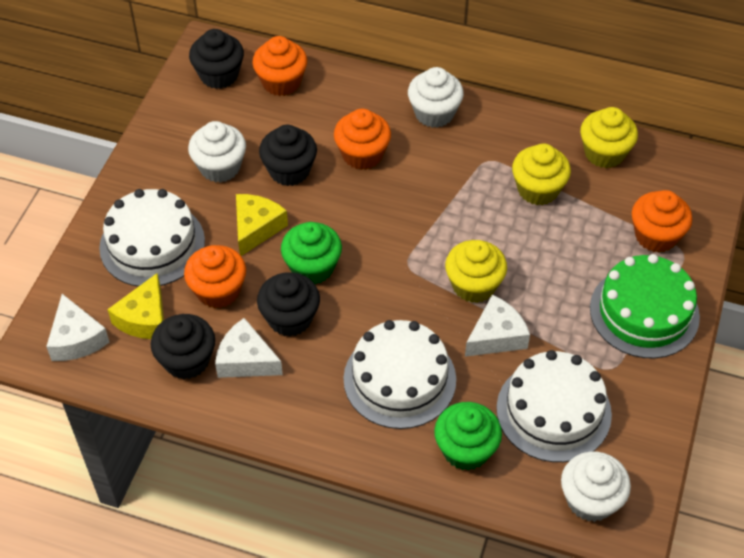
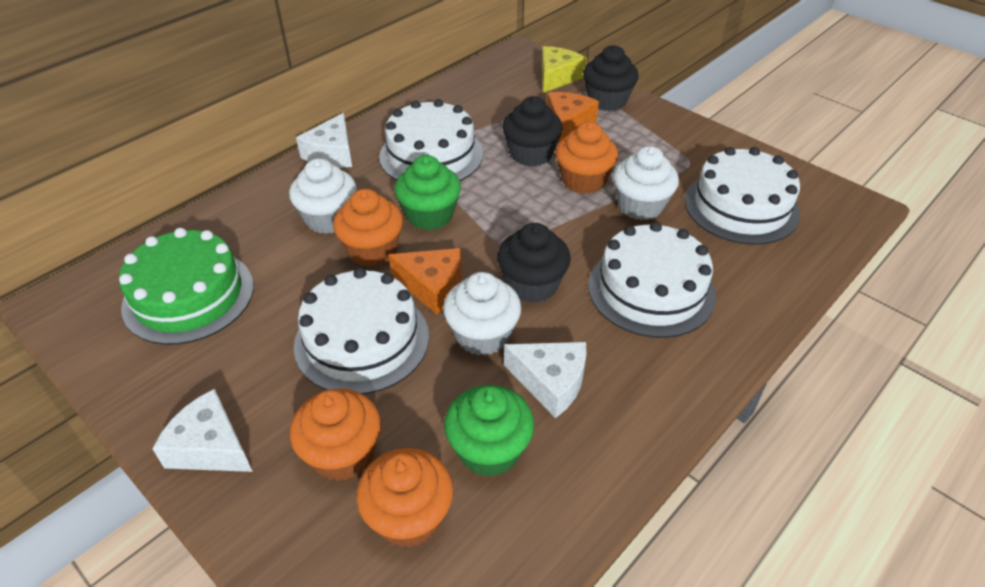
black cupcake: 4 -> 3
orange cheese: 0 -> 2
white cake: 3 -> 4
yellow cheese: 2 -> 1
yellow cupcake: 3 -> 0

